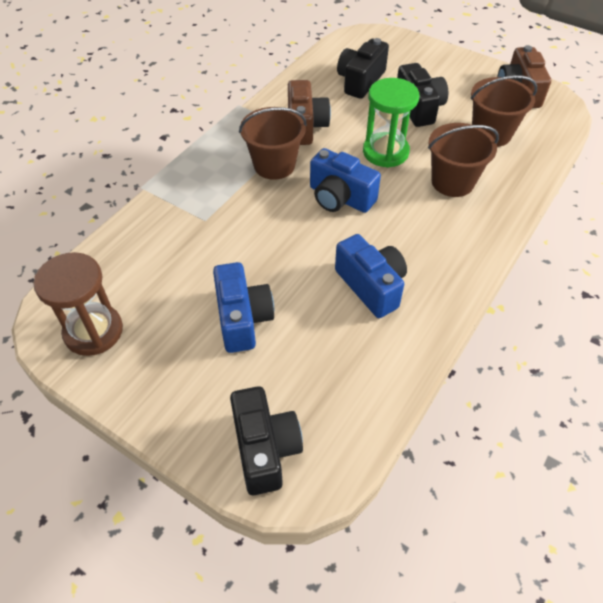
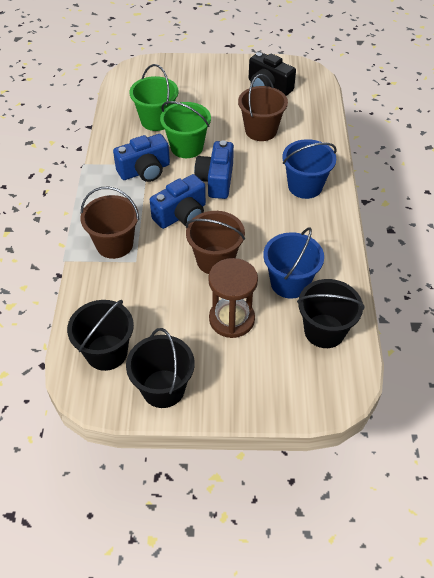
black bucket: 0 -> 3
black camera: 3 -> 1
blue bucket: 0 -> 2
brown camera: 2 -> 0
green bucket: 0 -> 2
green hourglass: 1 -> 0

